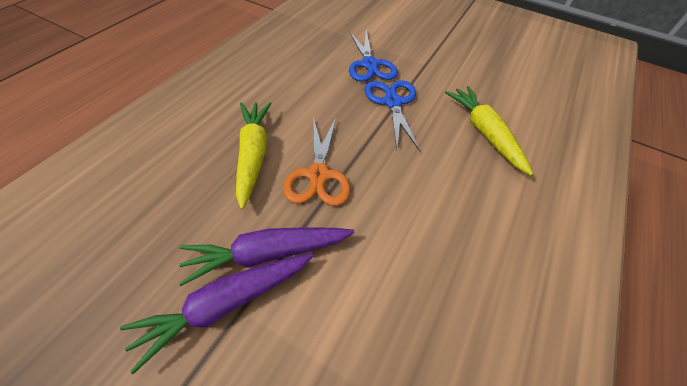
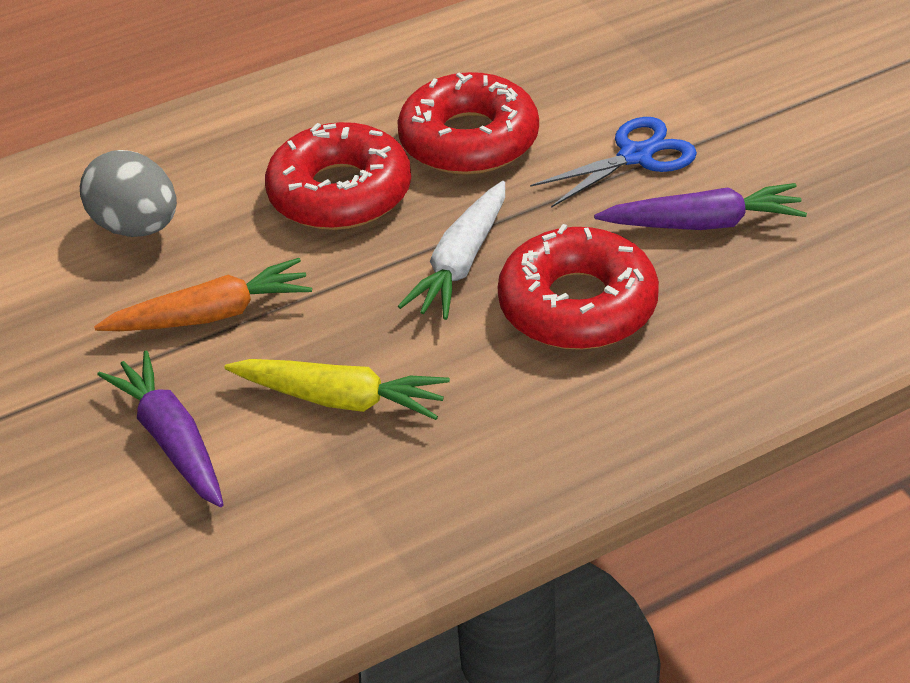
blue scissors: 2 -> 1
grey egg: 0 -> 1
orange carrot: 0 -> 1
orange scissors: 1 -> 0
red donut: 0 -> 3
white carrot: 0 -> 1
yellow carrot: 2 -> 1

